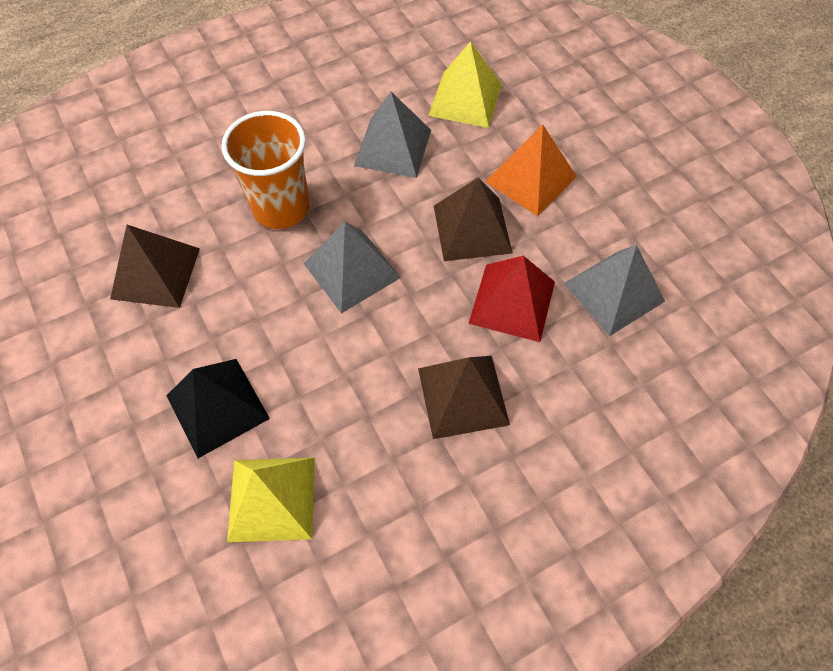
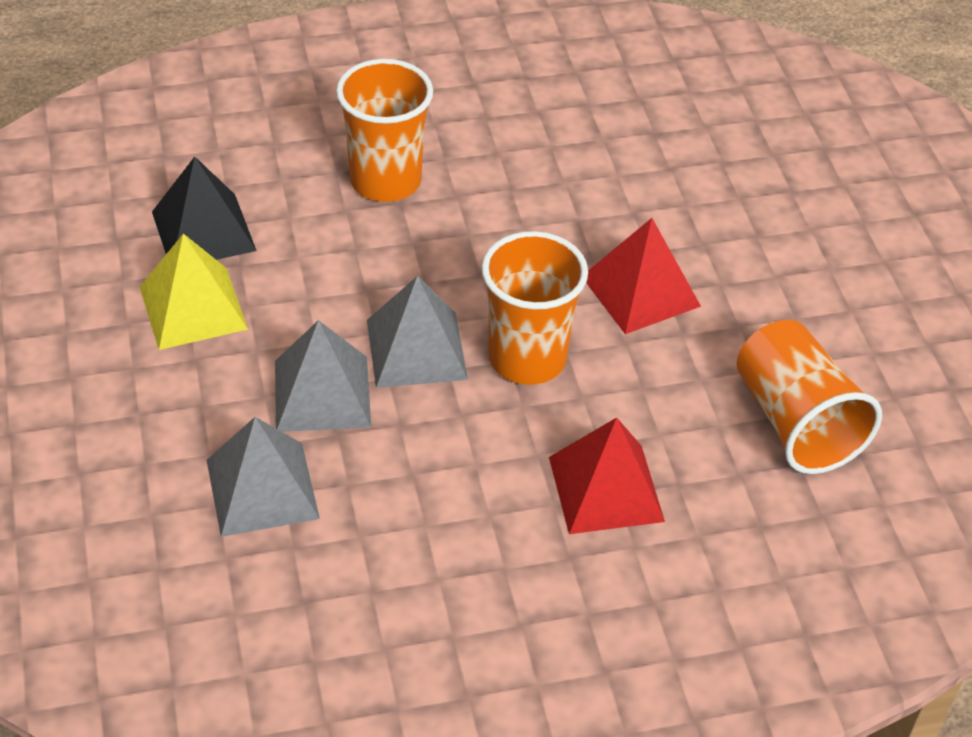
brown pyramid: 3 -> 0
orange cup: 1 -> 3
orange pyramid: 1 -> 0
red pyramid: 1 -> 2
yellow pyramid: 2 -> 1

